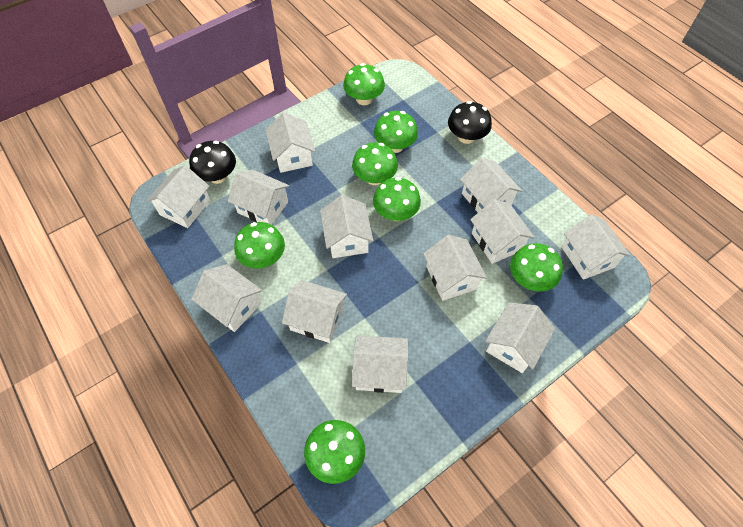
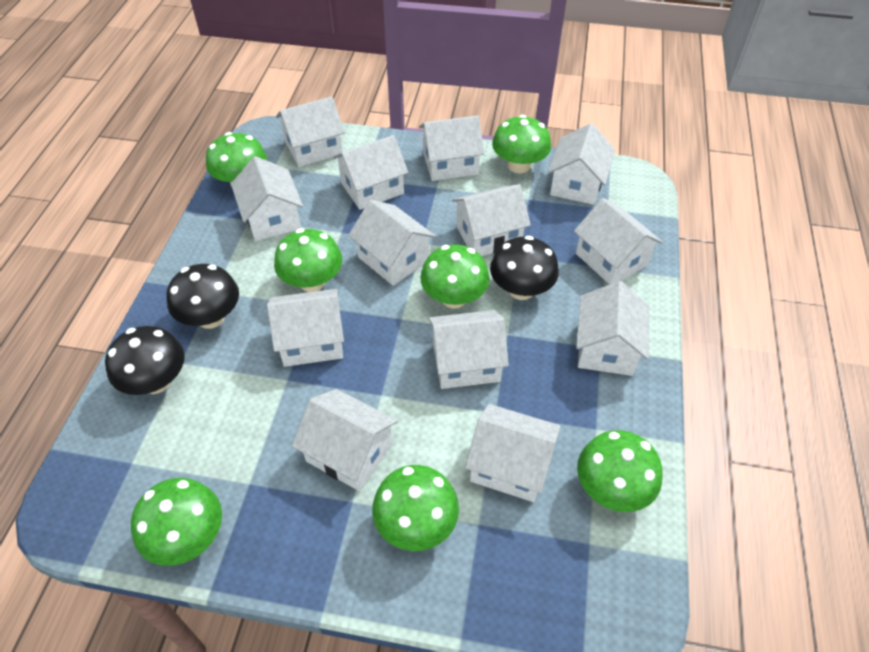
black mushroom: 2 -> 3
white house: 12 -> 13

